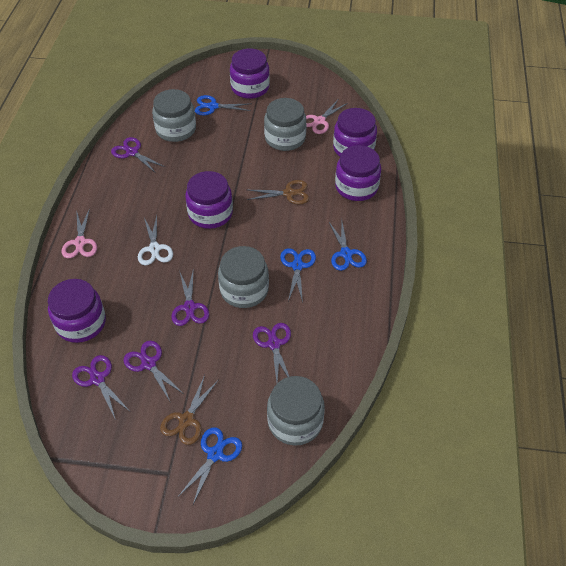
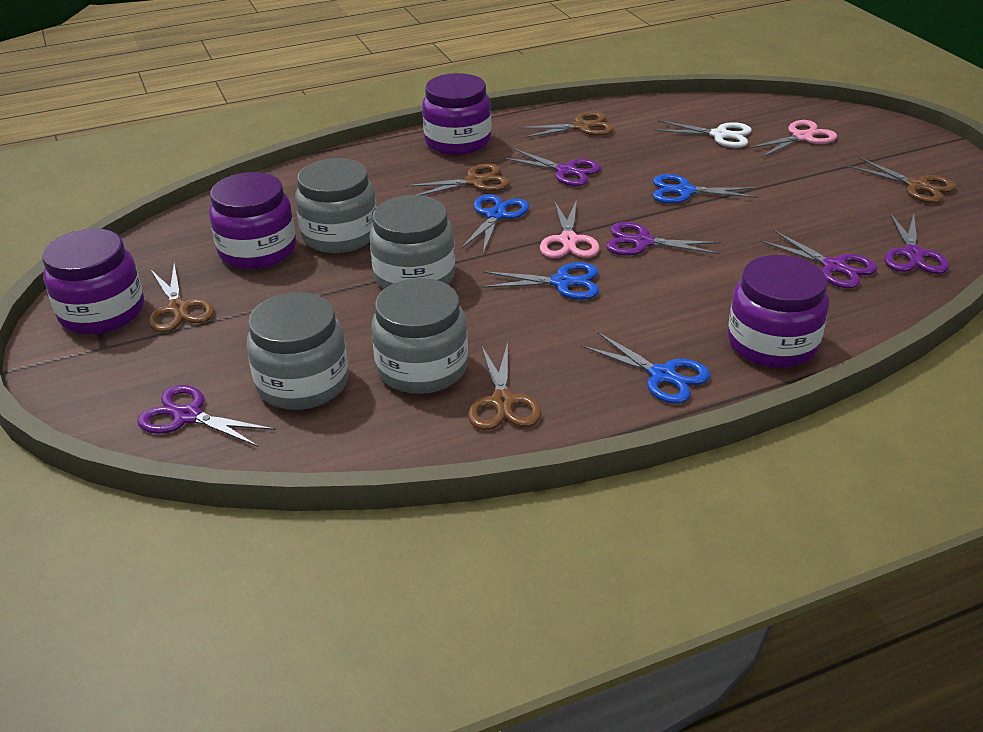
brown scissors: 2 -> 5
purple jar: 5 -> 4

